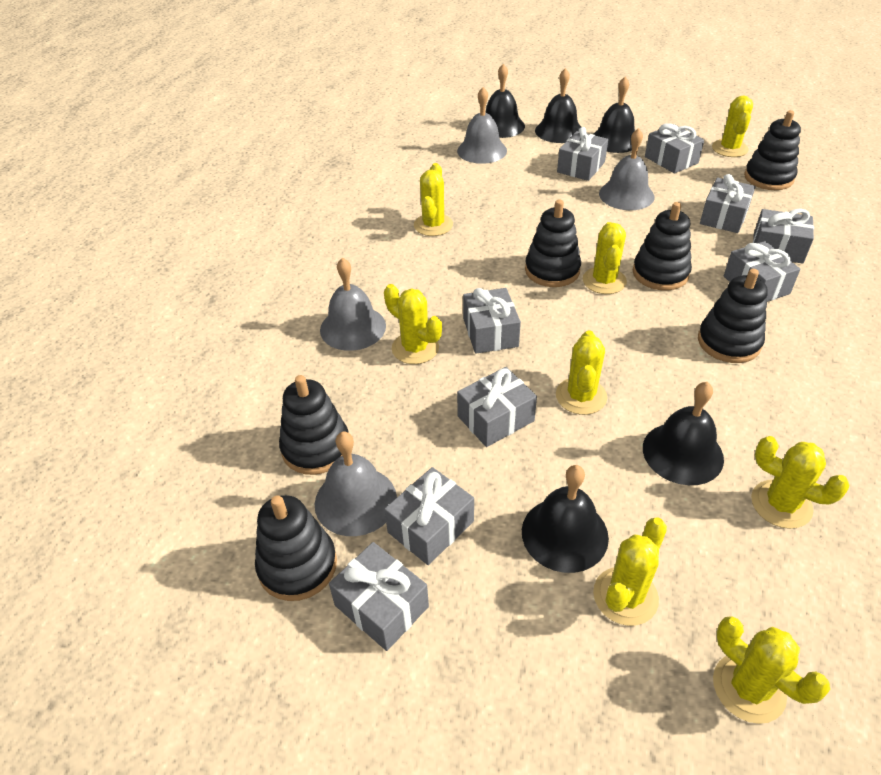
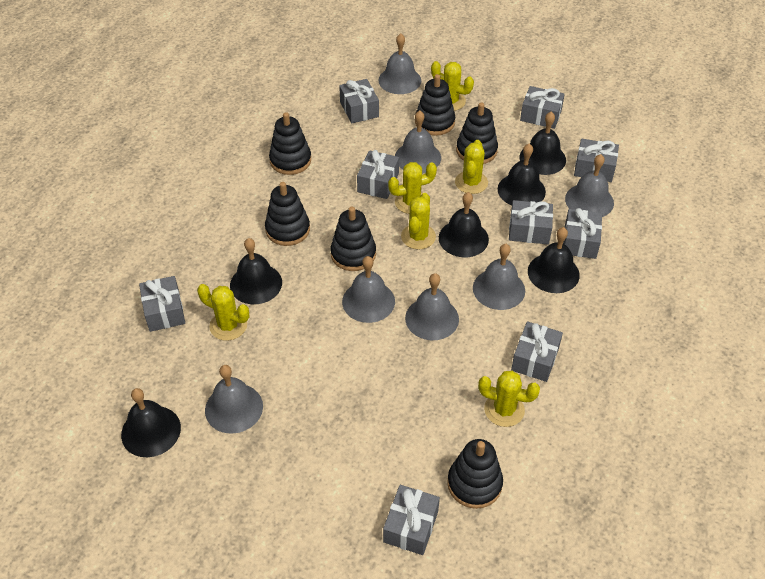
black bell: 5 -> 6
grey bell: 4 -> 7
yellow cactus: 8 -> 6

